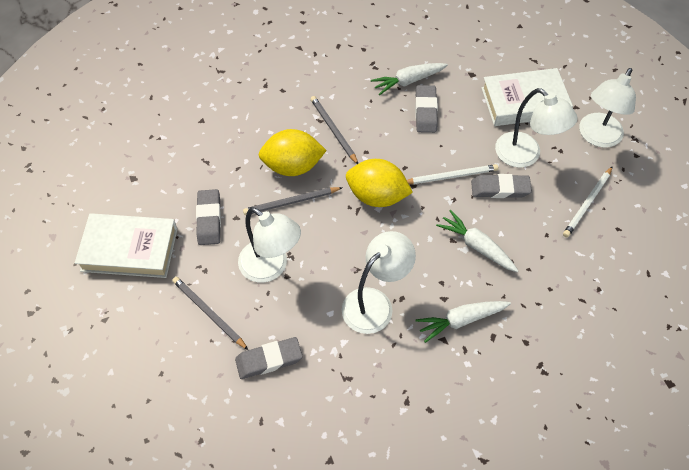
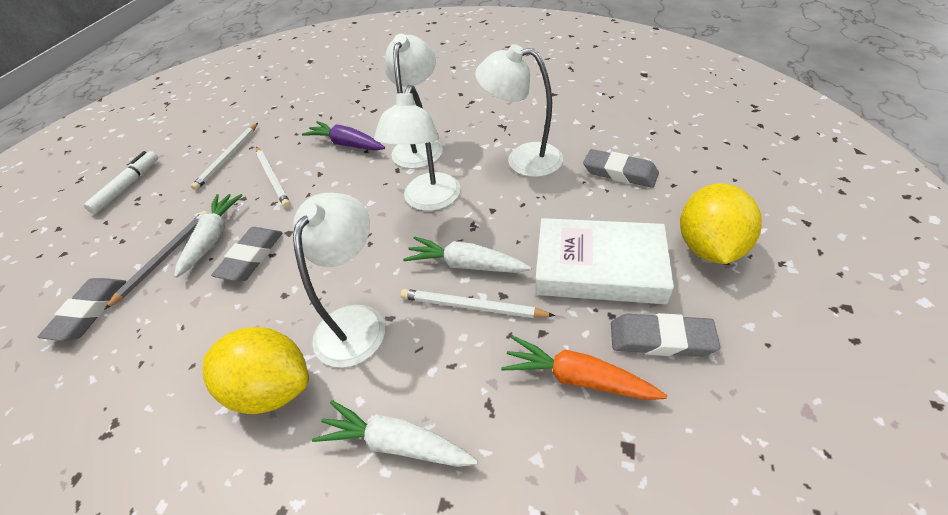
grey pencil: 3 -> 1
orange carrot: 0 -> 1
purple carrot: 0 -> 1
white book: 2 -> 1
white marker: 0 -> 1
white pencil: 2 -> 3

